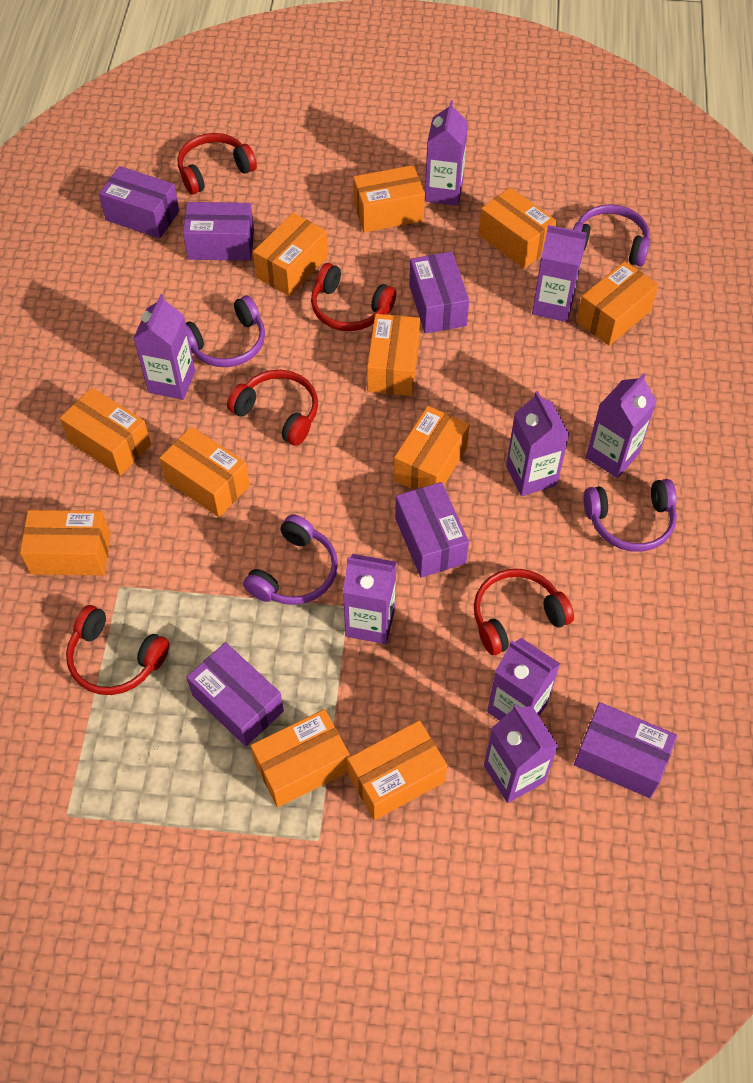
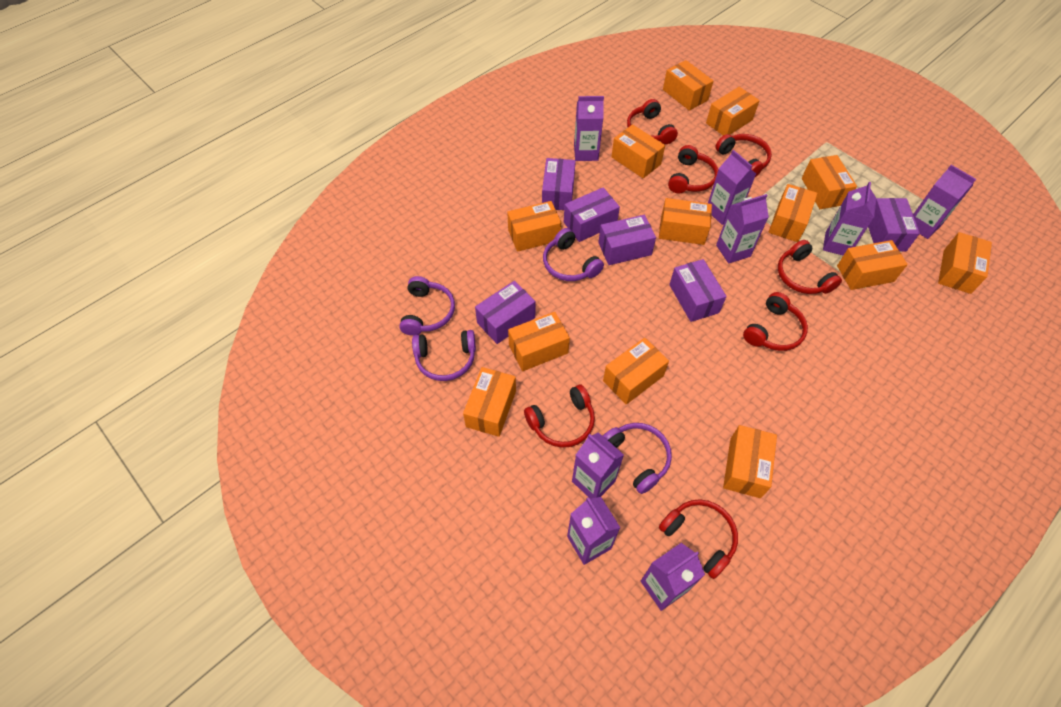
orange box: 11 -> 13
red headphones: 5 -> 7

